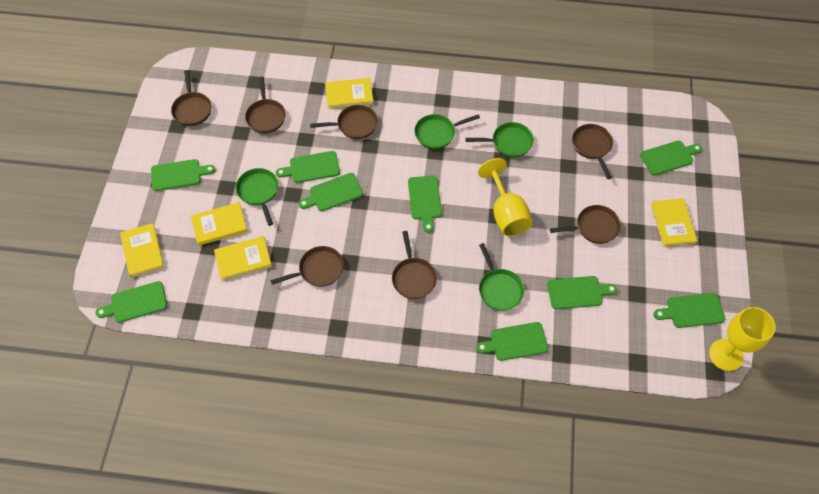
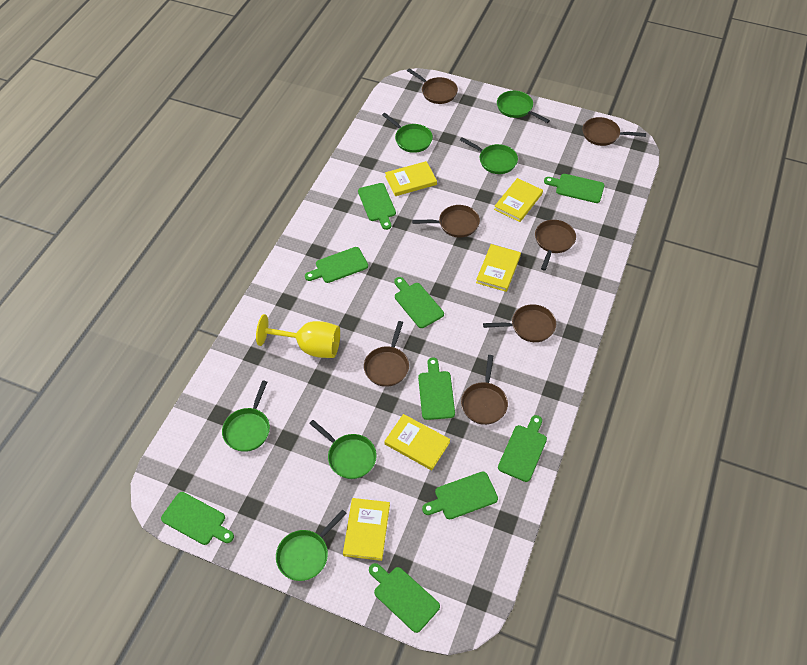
green pan: 4 -> 6
yellow goblet: 2 -> 1

